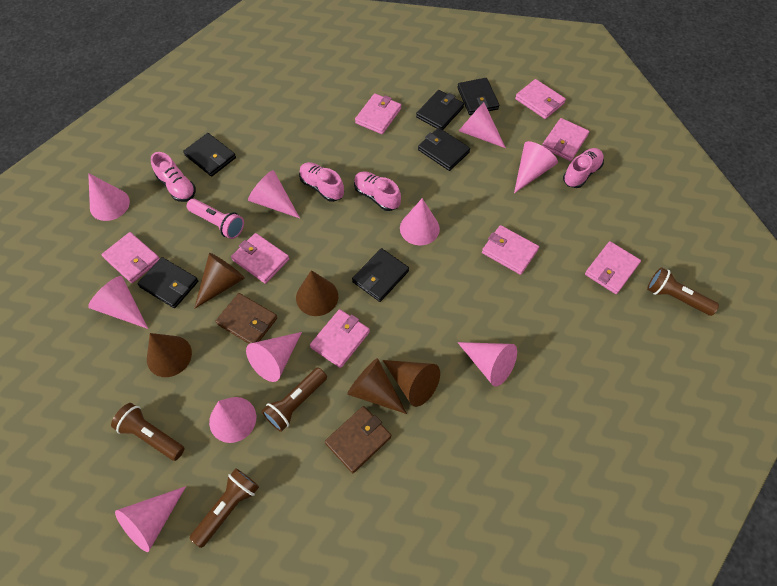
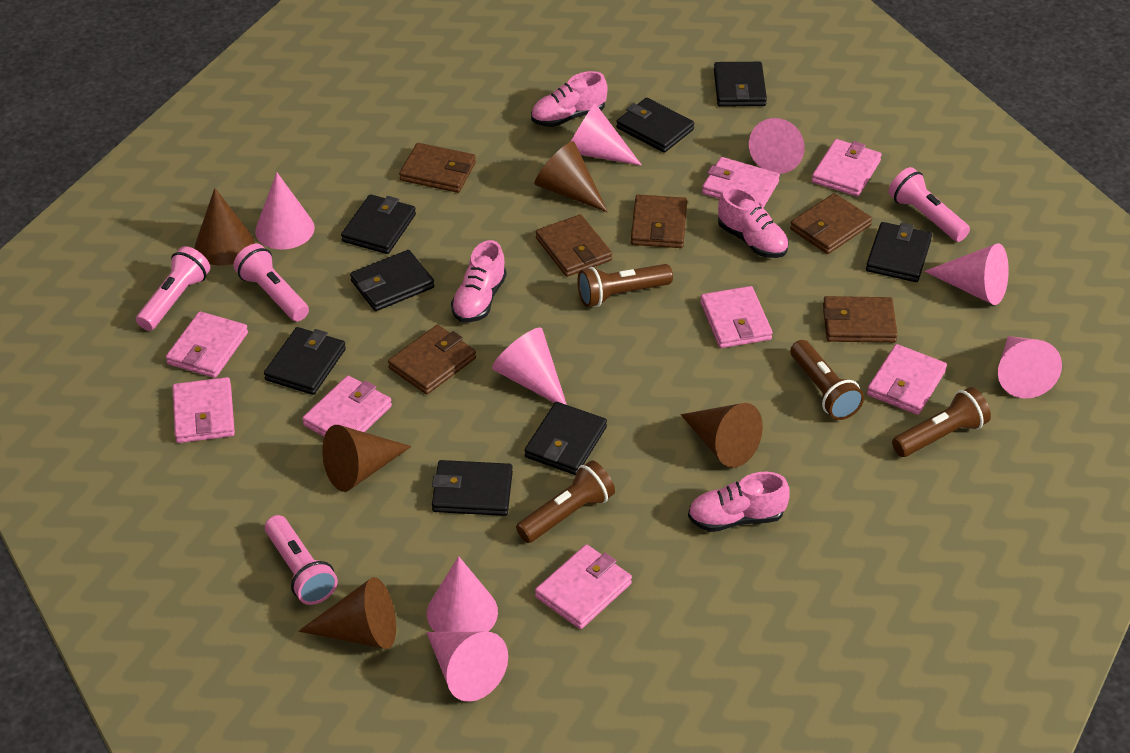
black wallet: 6 -> 8
brown wallet: 2 -> 6
pink cone: 10 -> 8
pink flashlight: 1 -> 4

